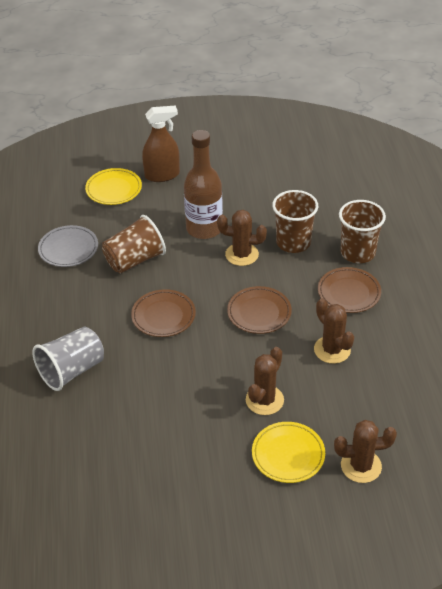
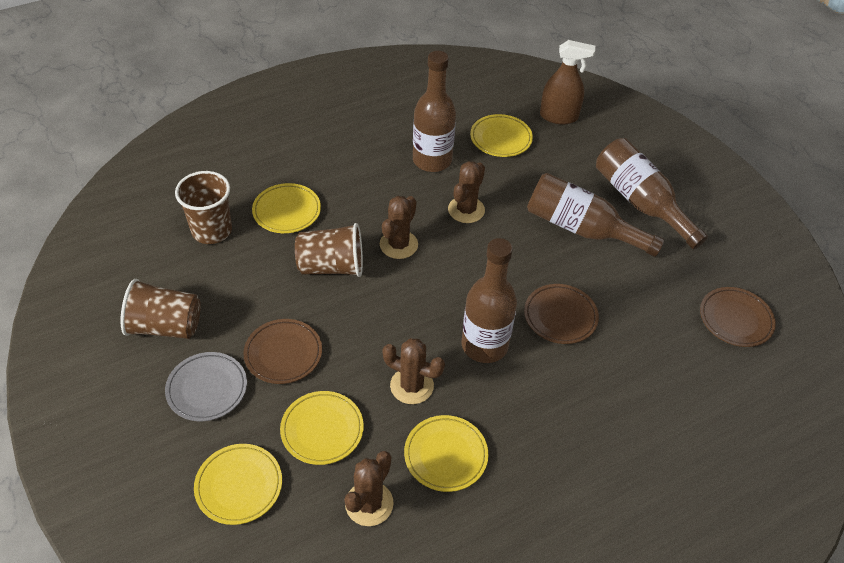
brown bottle: 1 -> 4
grey cup: 1 -> 0
yellow plate: 2 -> 5

